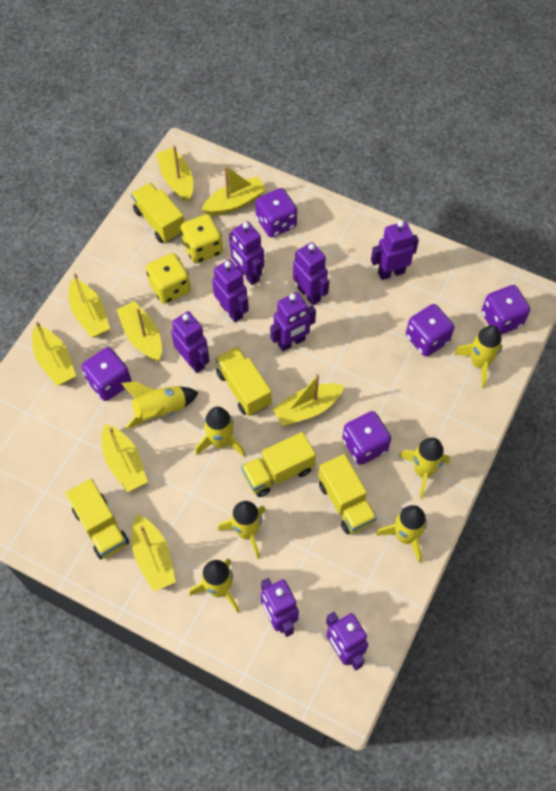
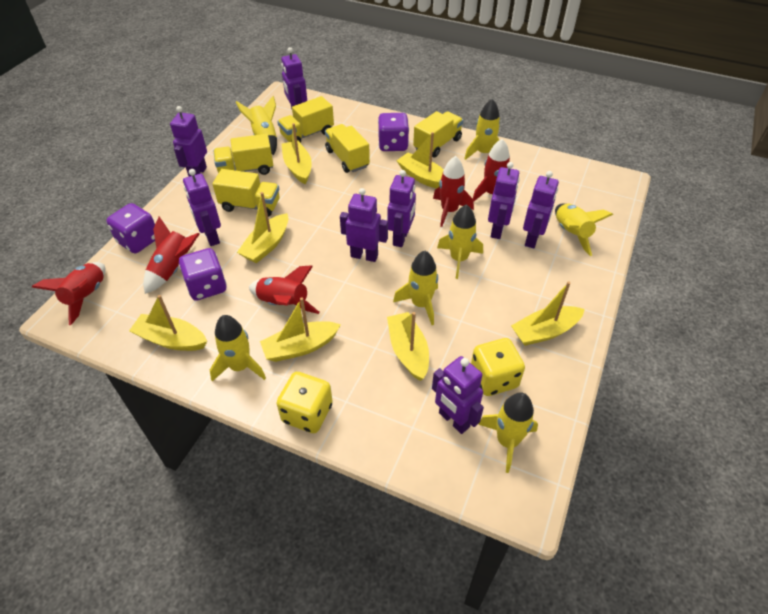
purple dice: 5 -> 3
red rocket: 0 -> 5
yellow boat: 8 -> 7

